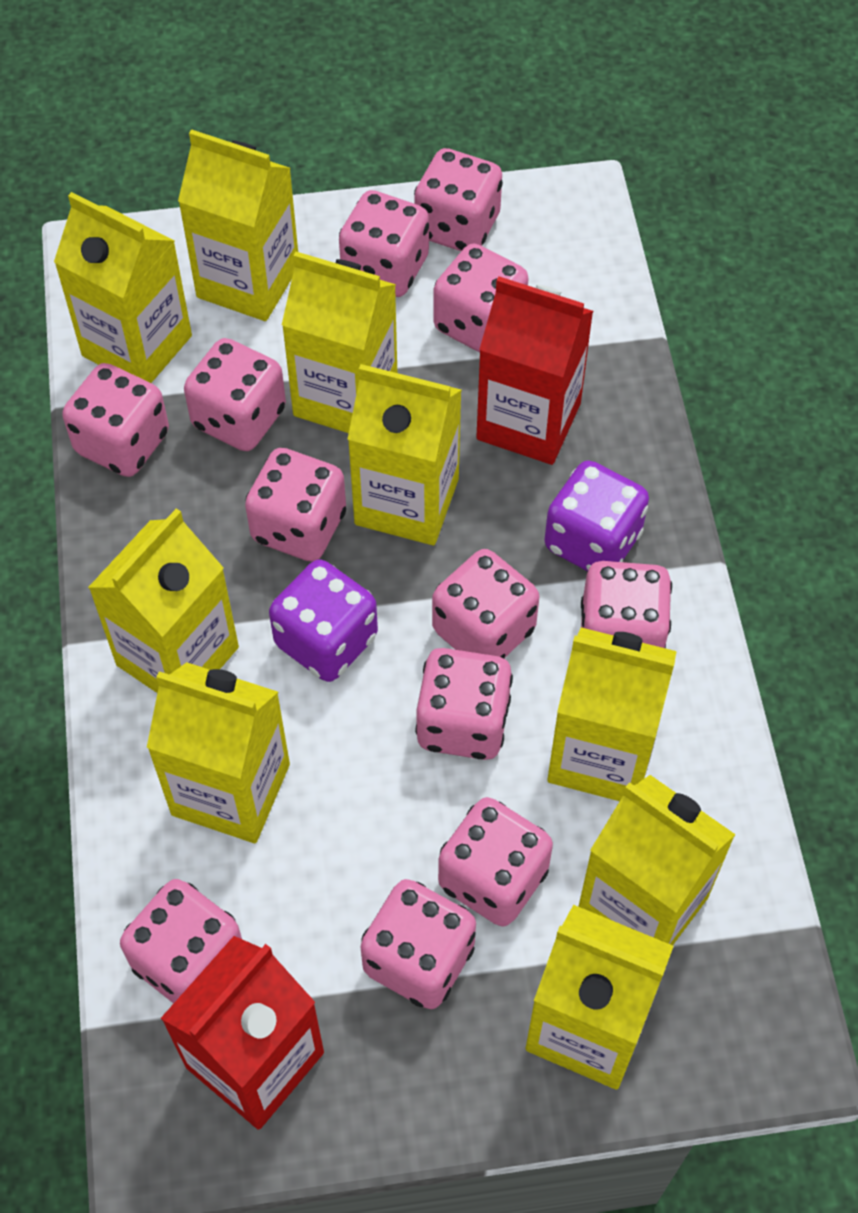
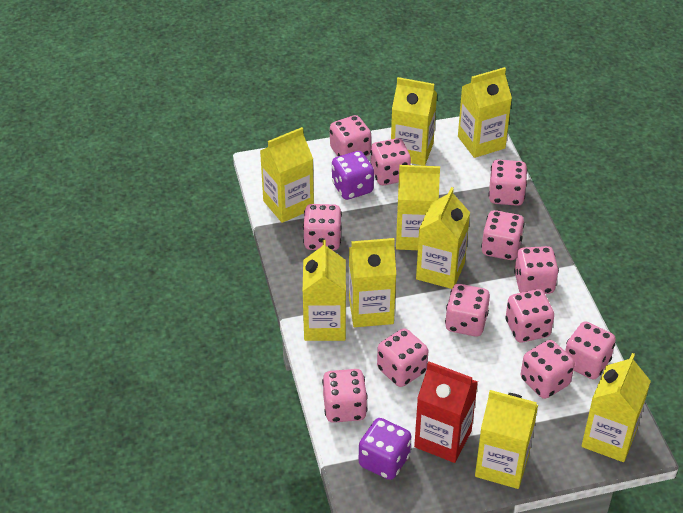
red carton: 2 -> 1

